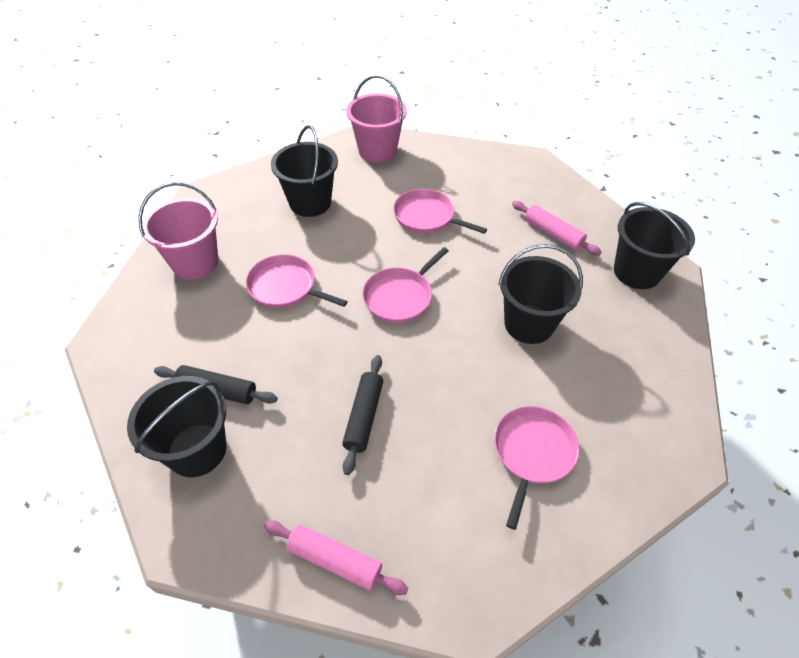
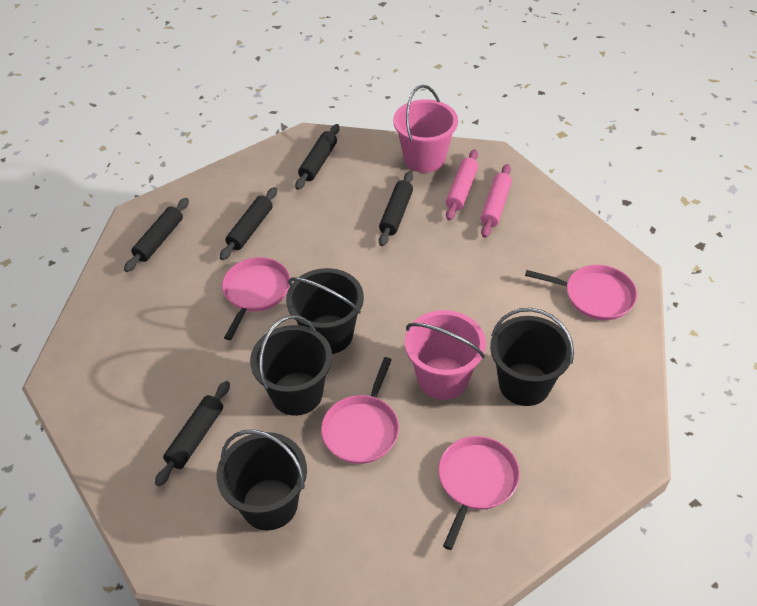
black rolling pin: 2 -> 5

